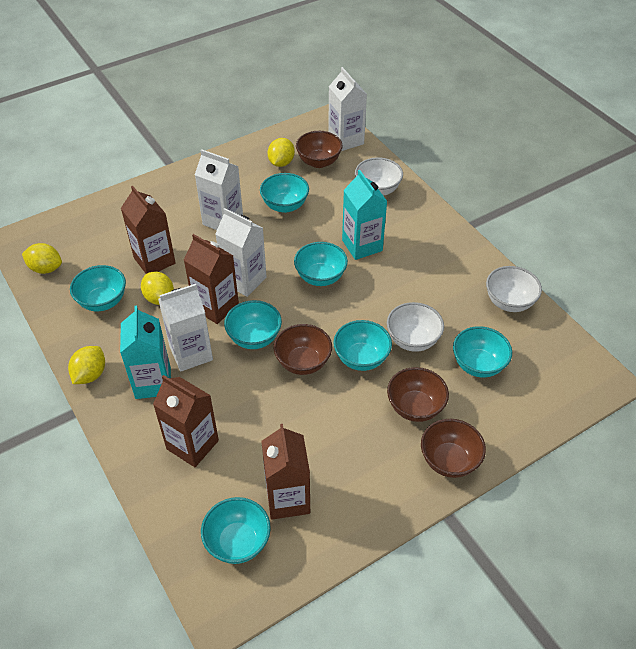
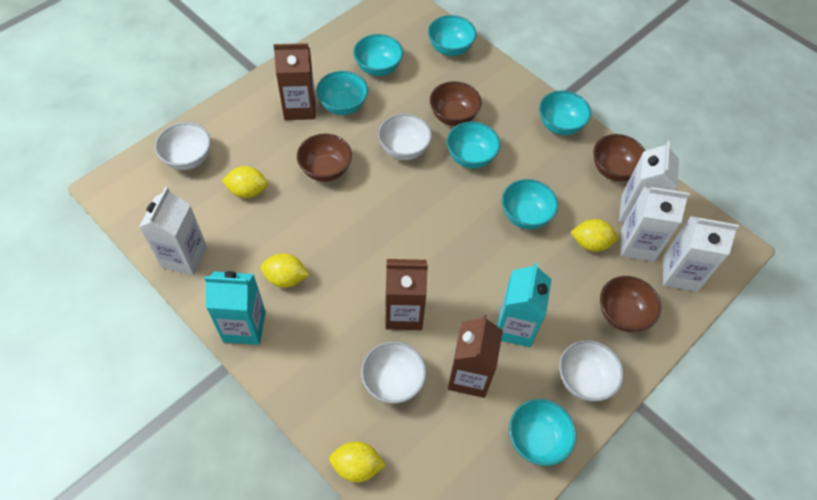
brown carton: 4 -> 3
white bowl: 3 -> 4

